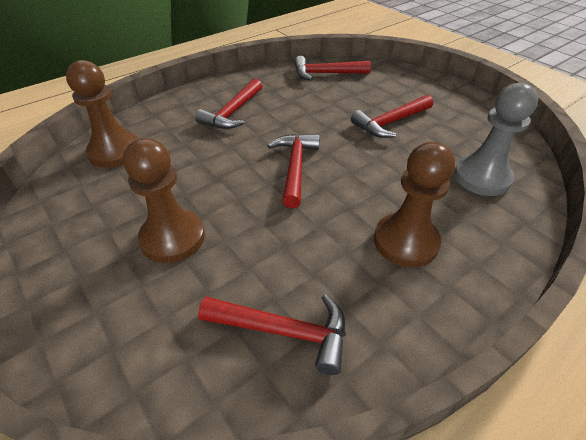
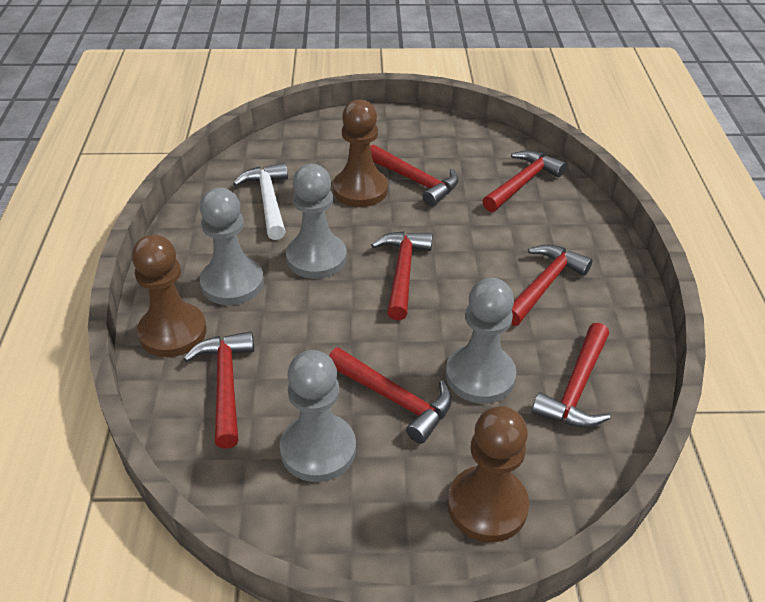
grey pawn: 1 -> 4
red hammer: 5 -> 7
white hammer: 0 -> 1

